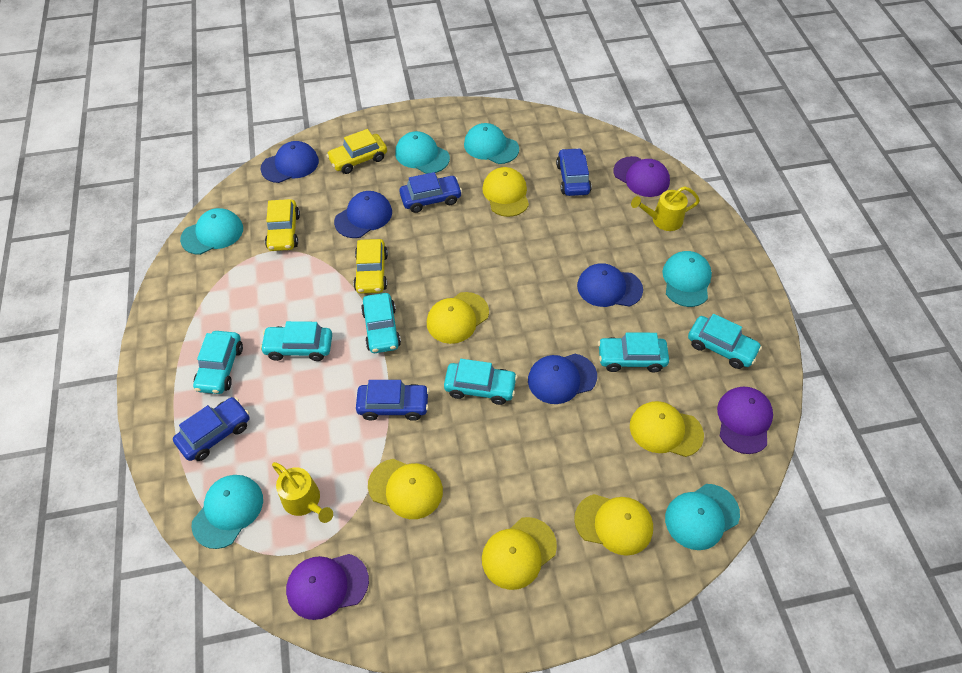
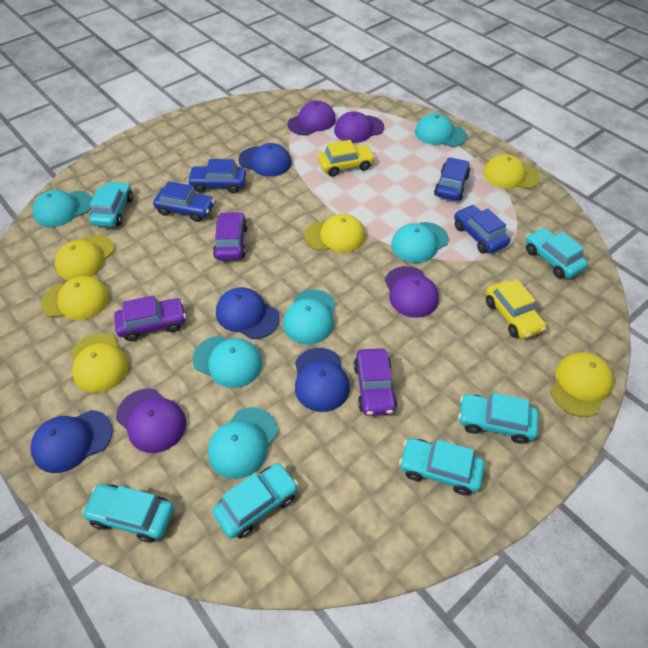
purple cap: 3 -> 4
purple car: 0 -> 3
yellow car: 3 -> 2
yellow watering can: 2 -> 0

